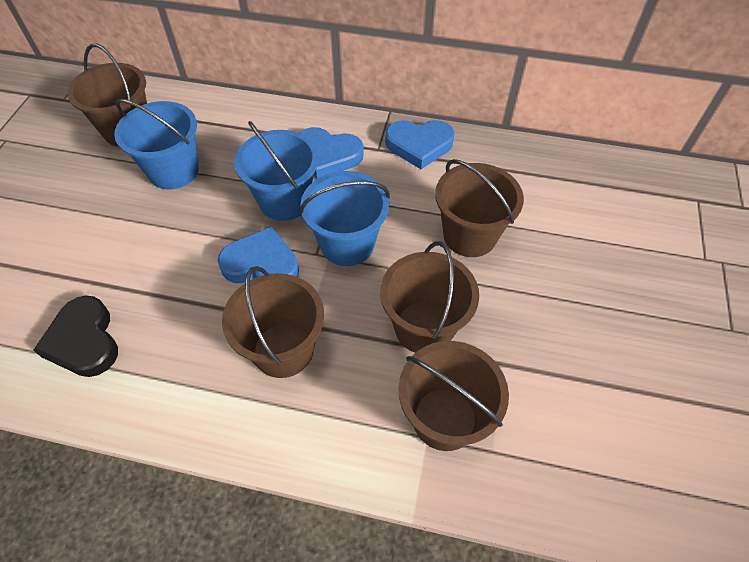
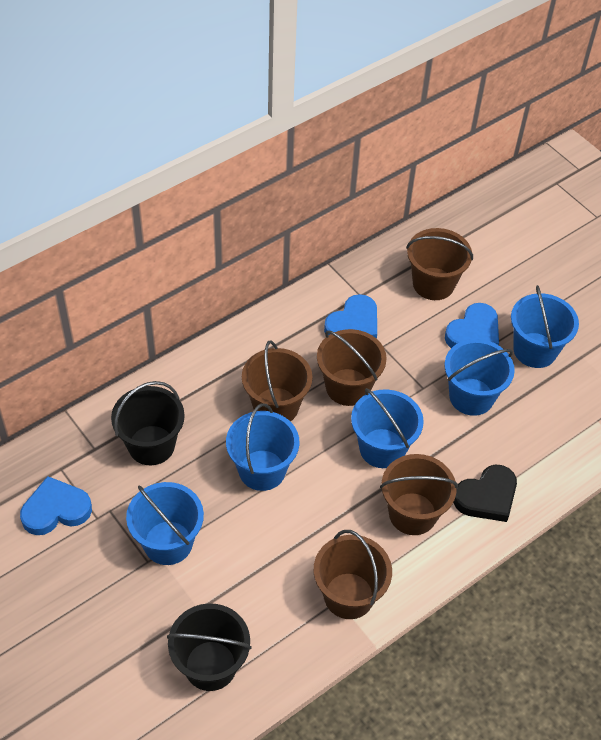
black bucket: 0 -> 2
blue bucket: 3 -> 5

